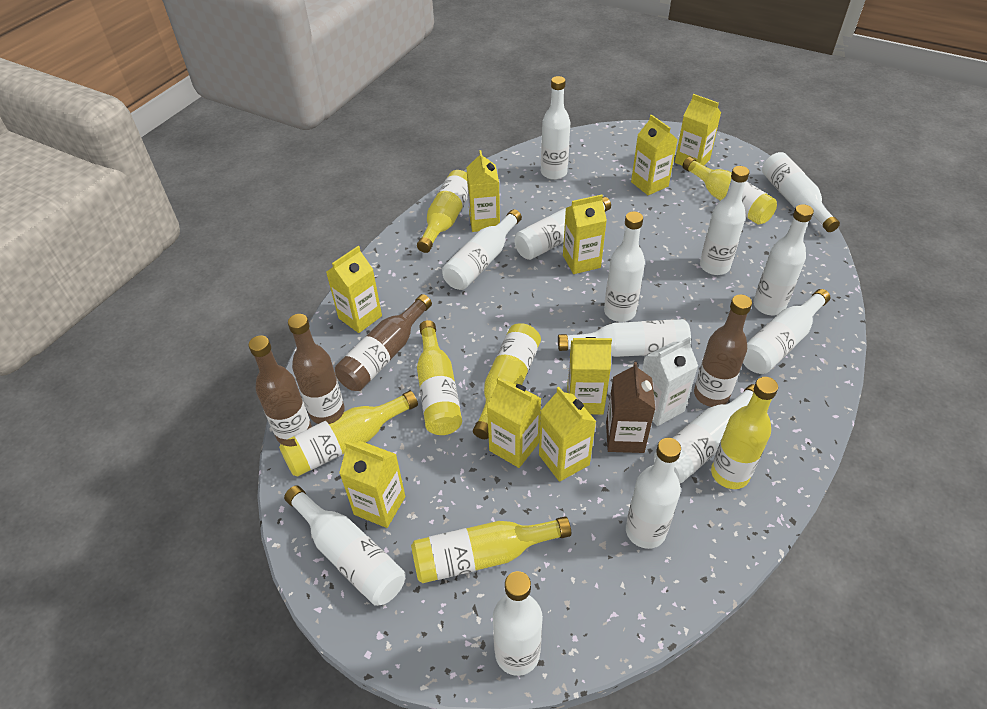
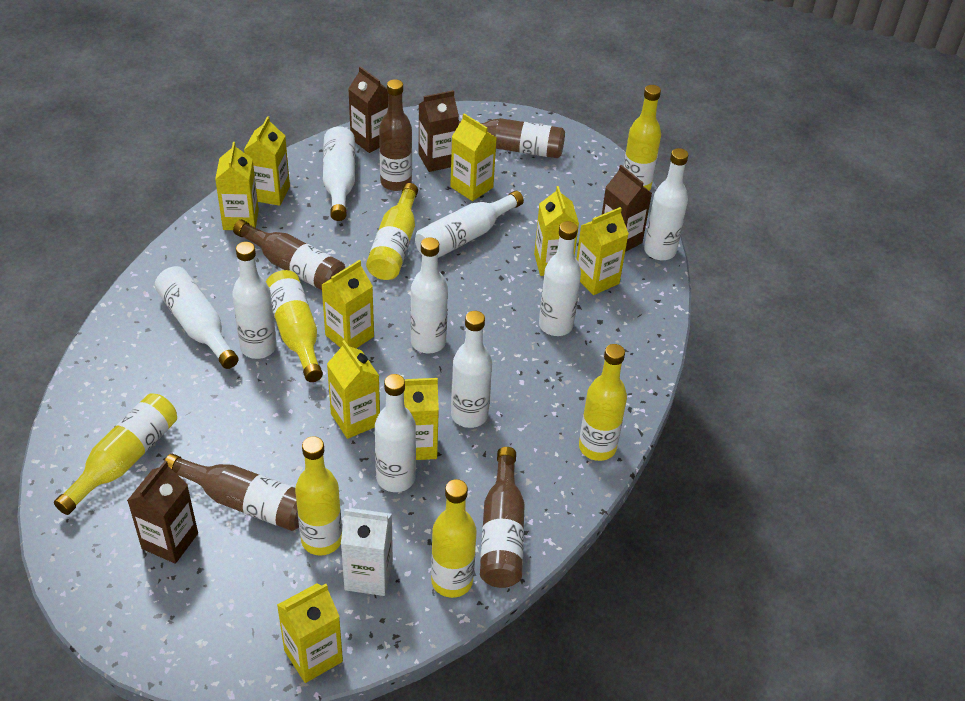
brown bottle: 4 -> 5
brown carton: 1 -> 4
white bottle: 13 -> 9

